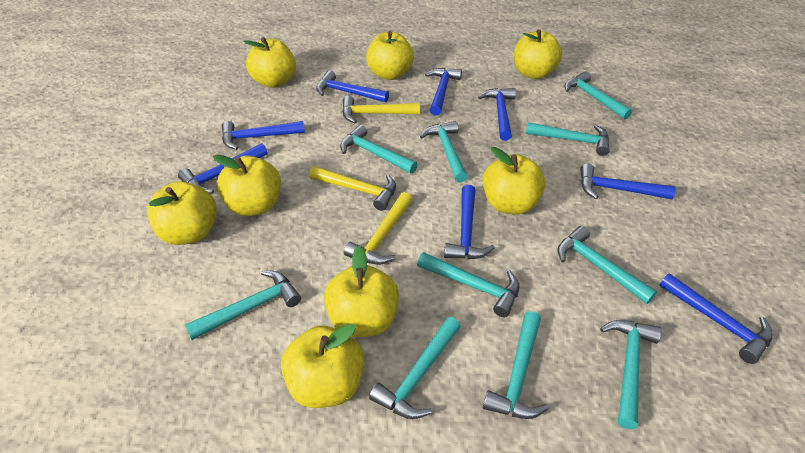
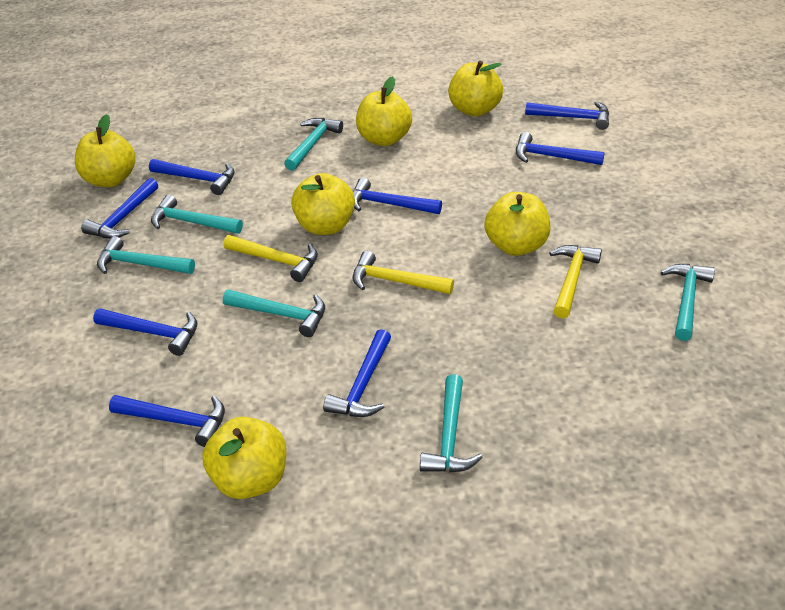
turquoise hammer: 10 -> 6
yellow apple: 8 -> 6

